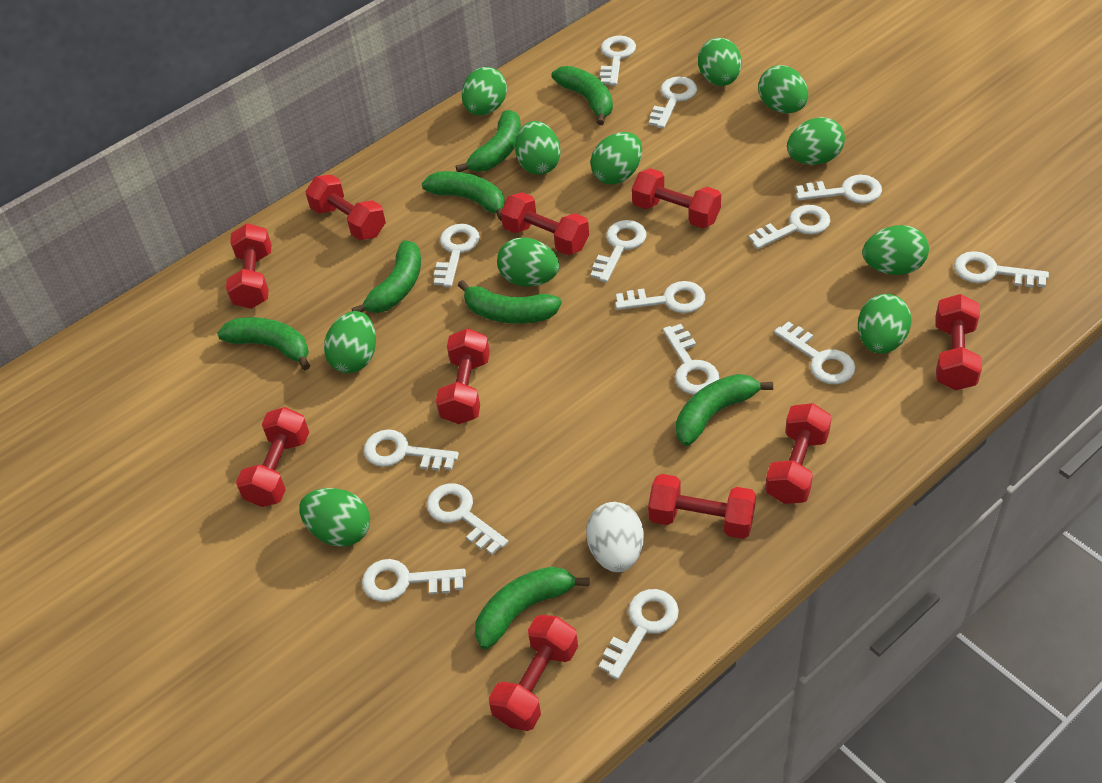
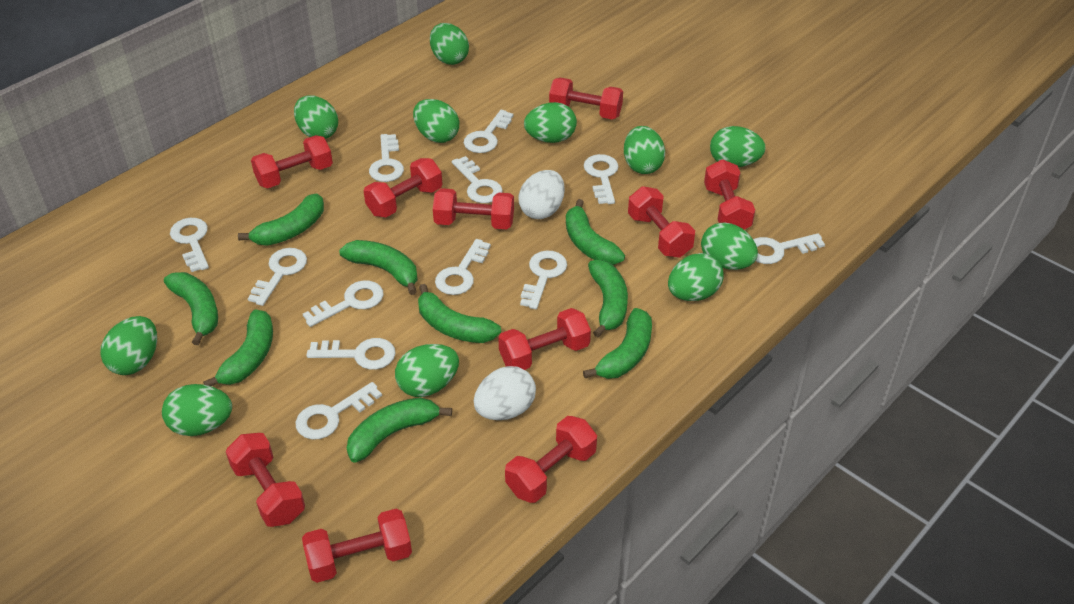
green banana: 8 -> 9
white egg: 1 -> 2
white key: 14 -> 12

